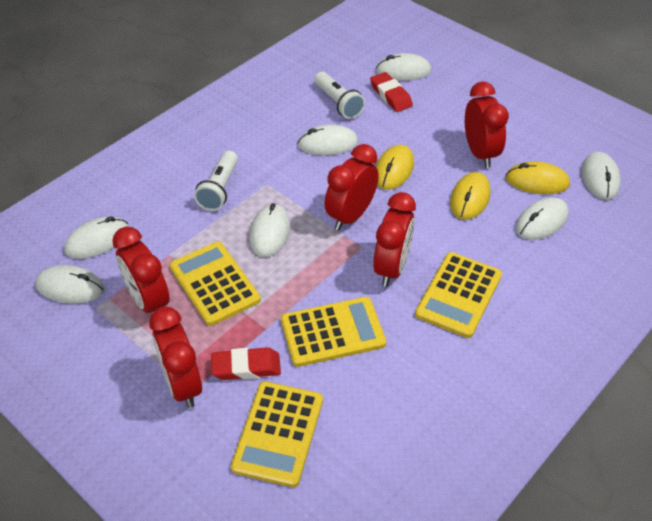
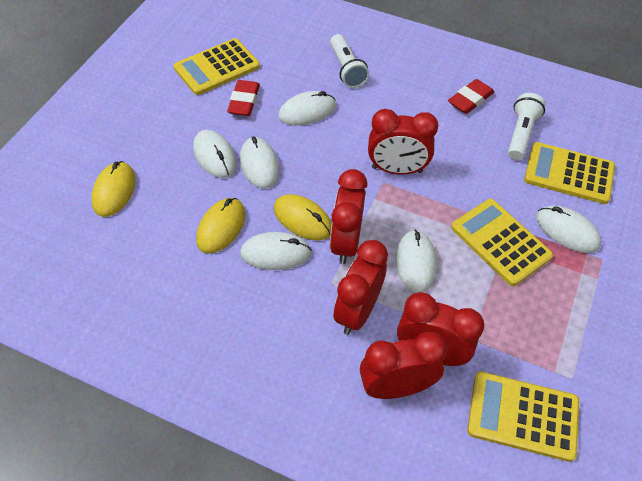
white mouse: 7 -> 6

